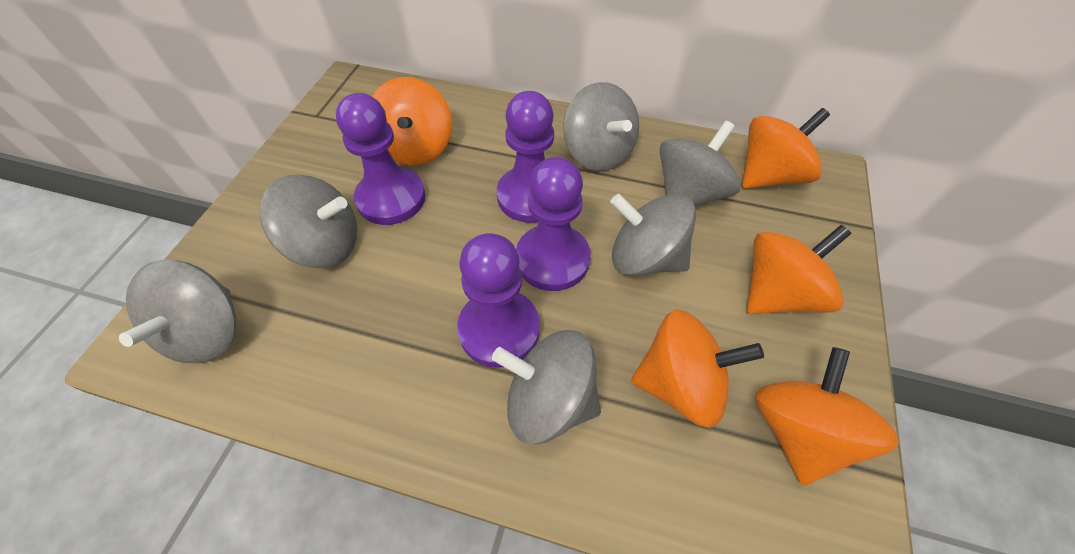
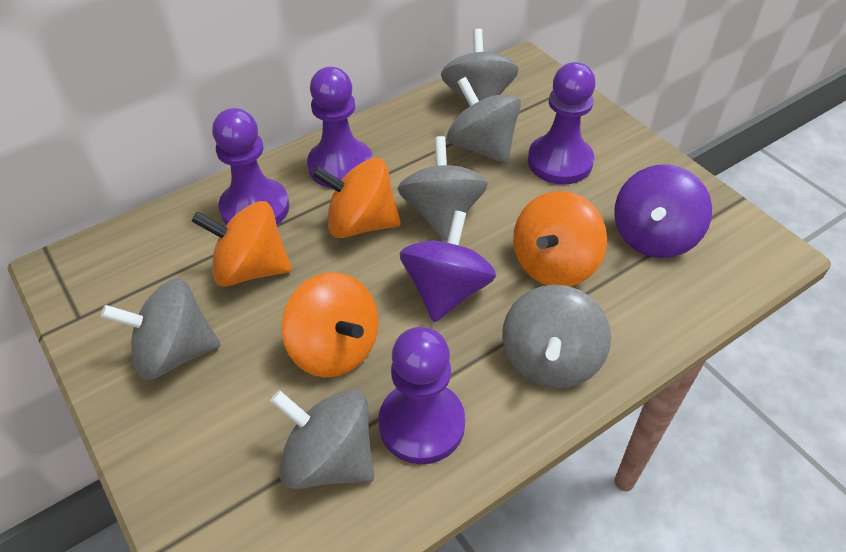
orange spinning top: 5 -> 4
purple spinning top: 0 -> 2

